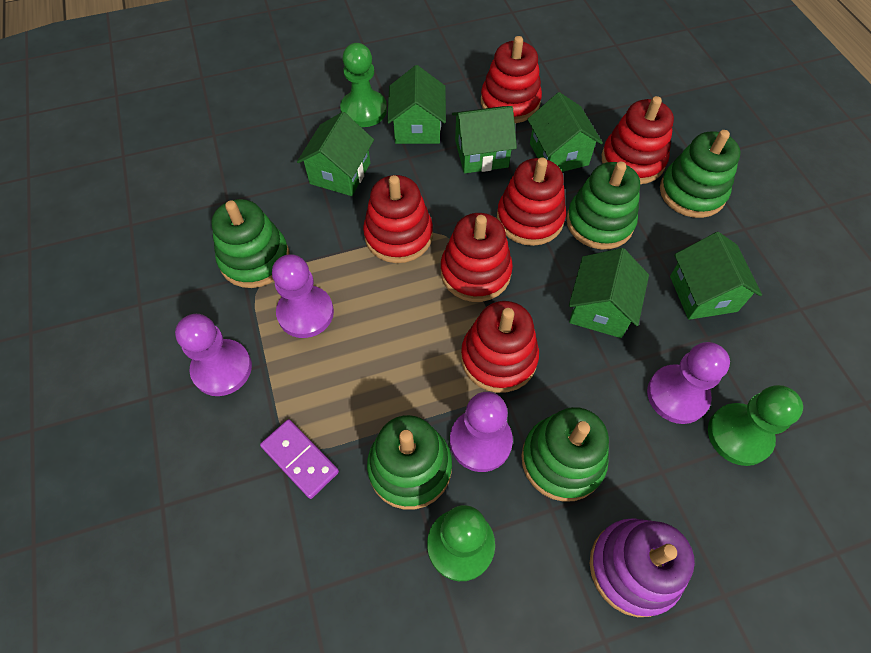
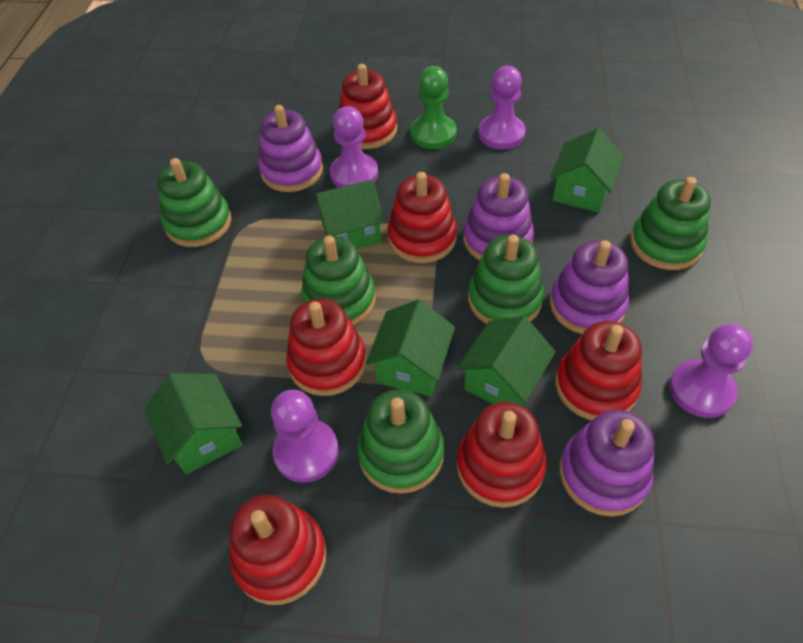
green house: 6 -> 5
green pawn: 3 -> 1
purple domino: 1 -> 0
purple stacking toy: 1 -> 4

